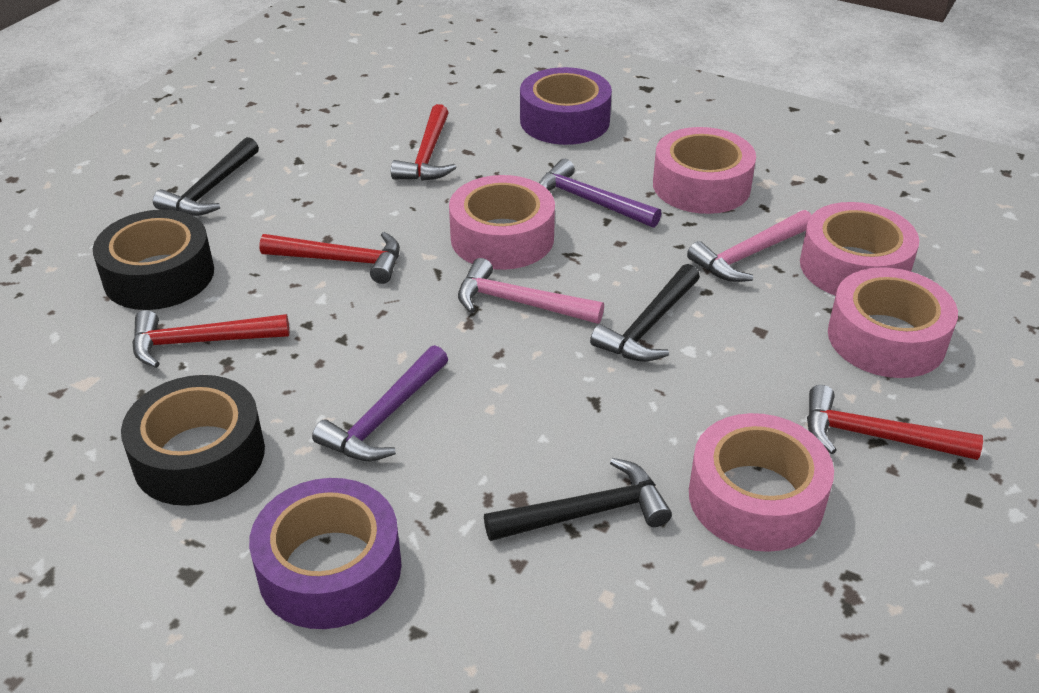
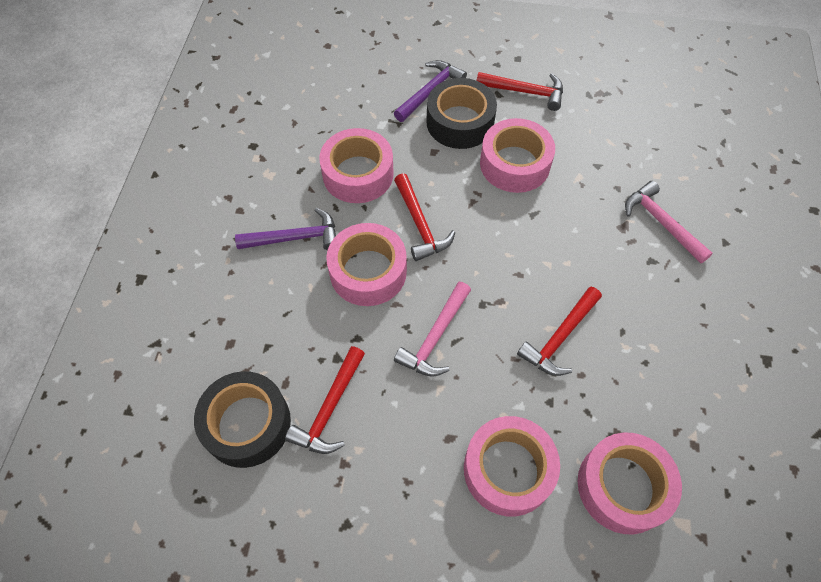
black hammer: 3 -> 0
purple tape: 2 -> 0

